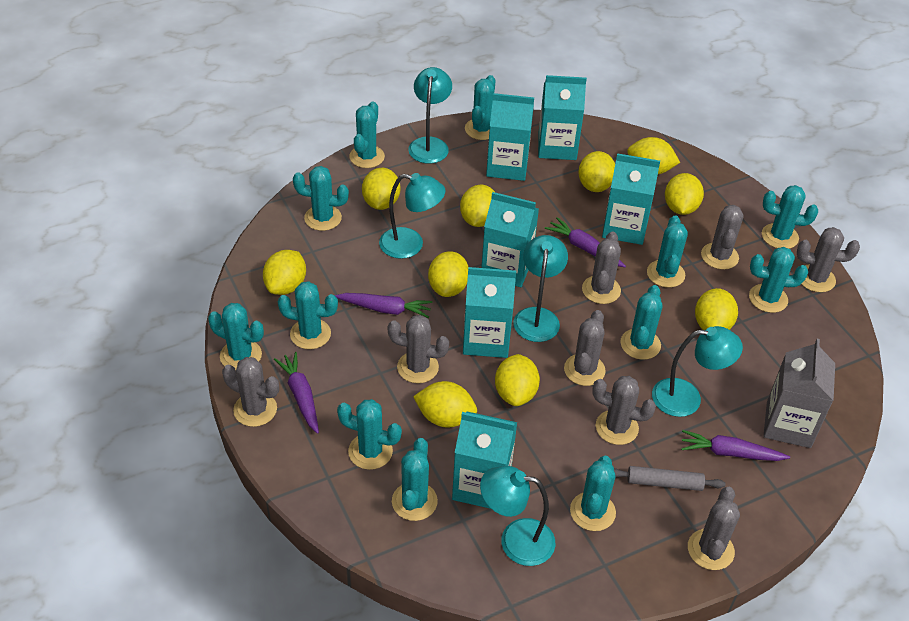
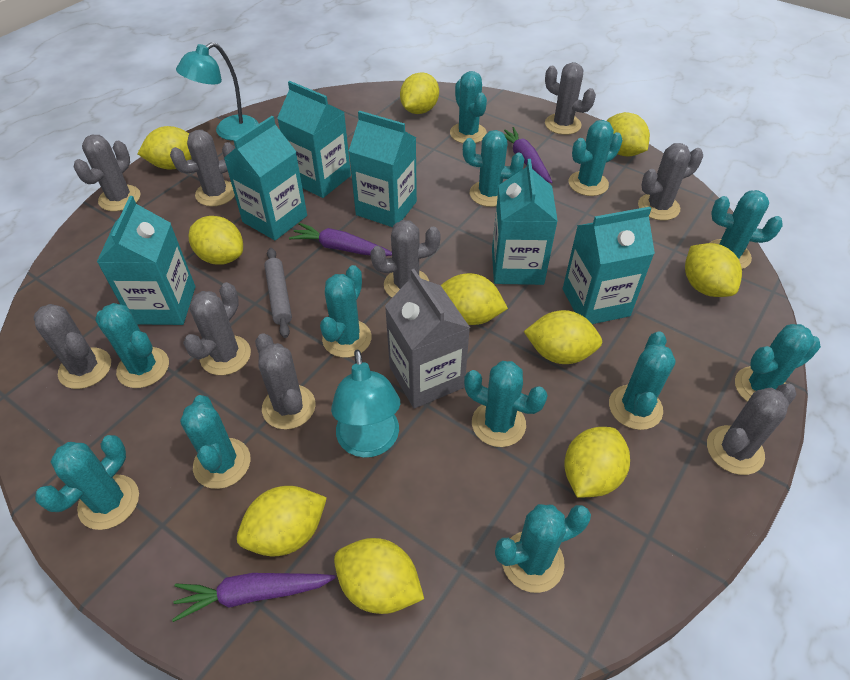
grey cactus: 8 -> 9
purple carrot: 4 -> 3
turquoise lamp: 5 -> 2

